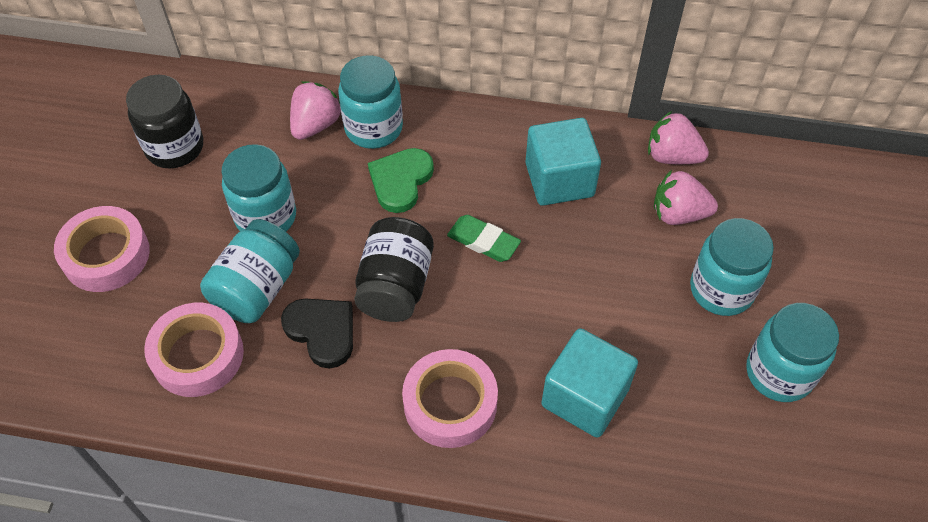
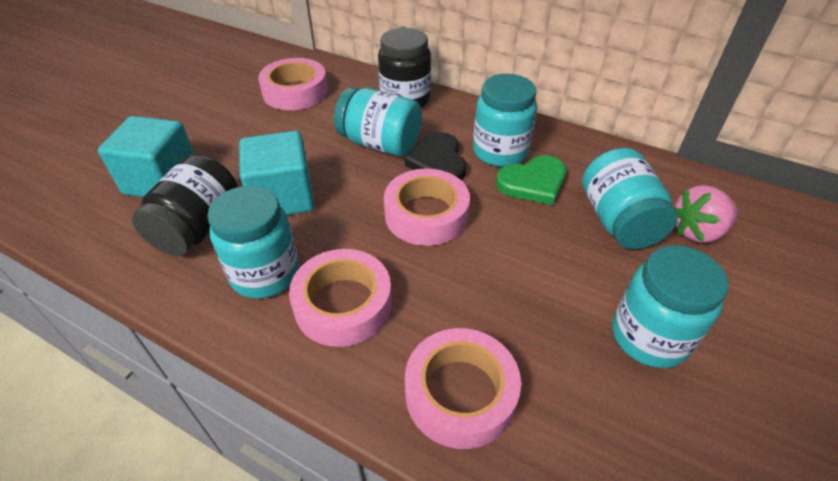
green eraser: 1 -> 0
pink strawberry: 3 -> 1
pink tape: 3 -> 4

